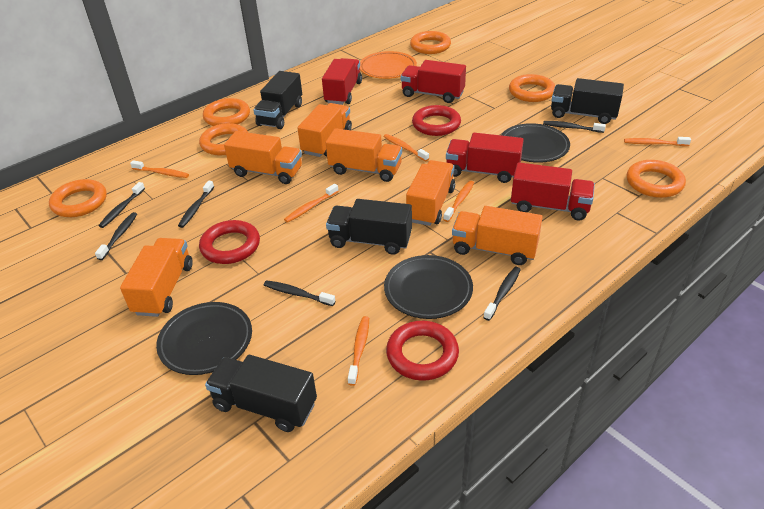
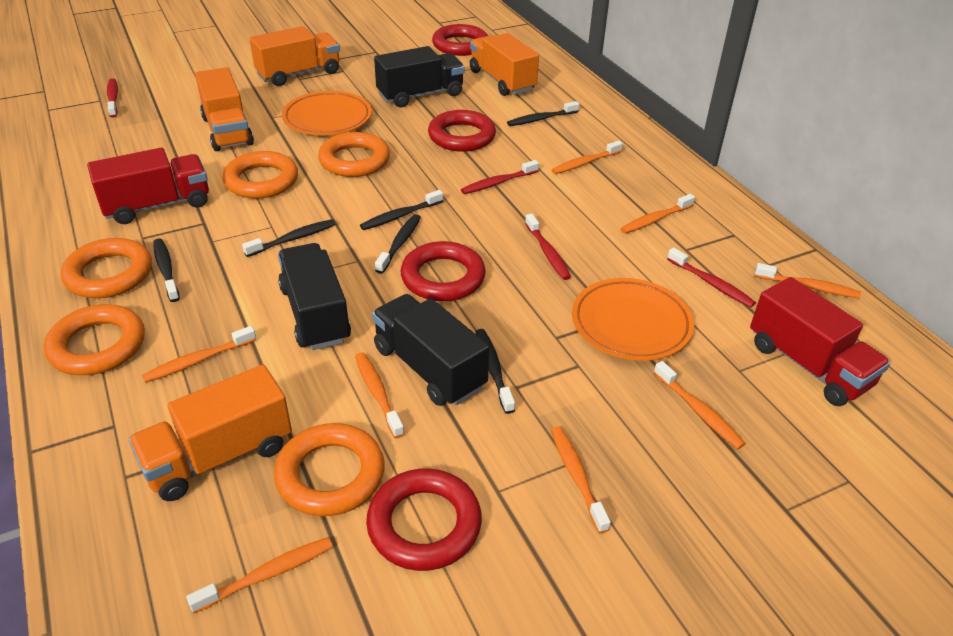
black plate: 3 -> 0
black truck: 4 -> 3
orange plate: 1 -> 2
orange ring: 6 -> 5
orange toothbrush: 6 -> 8
orange truck: 6 -> 4
red ring: 3 -> 4
red toothbrush: 0 -> 4
red truck: 4 -> 2

